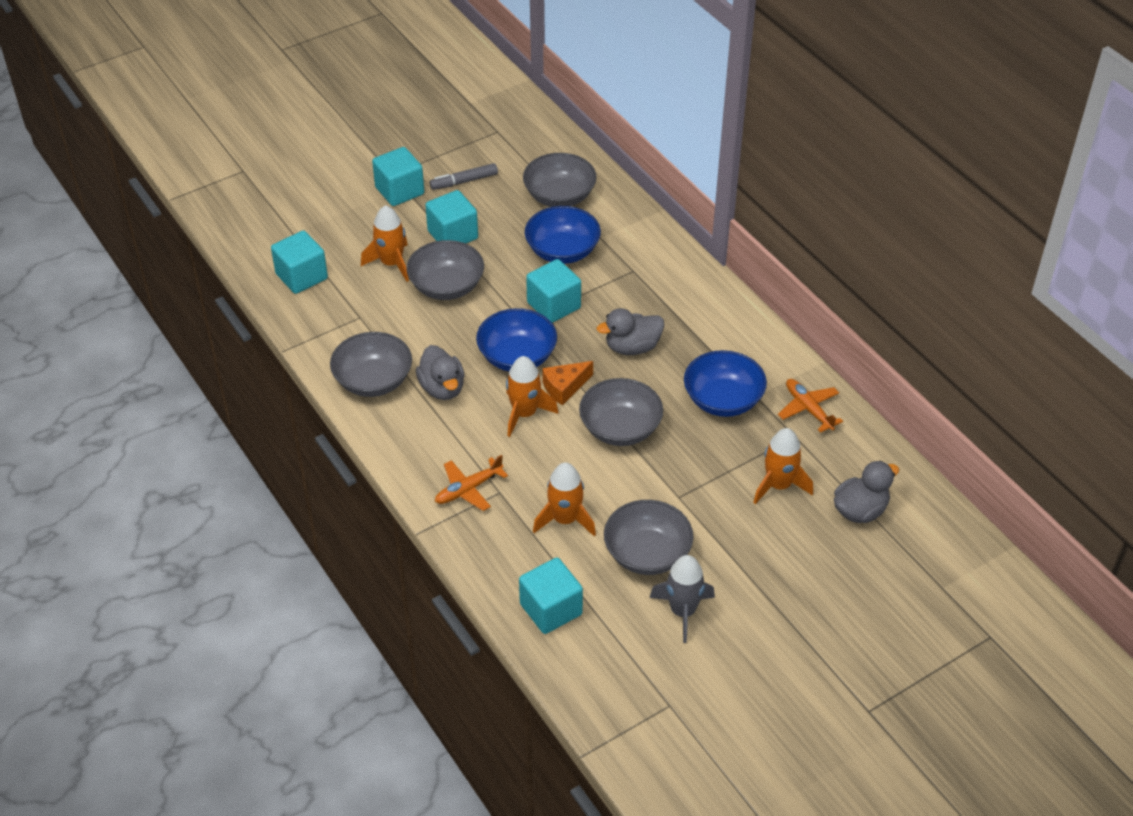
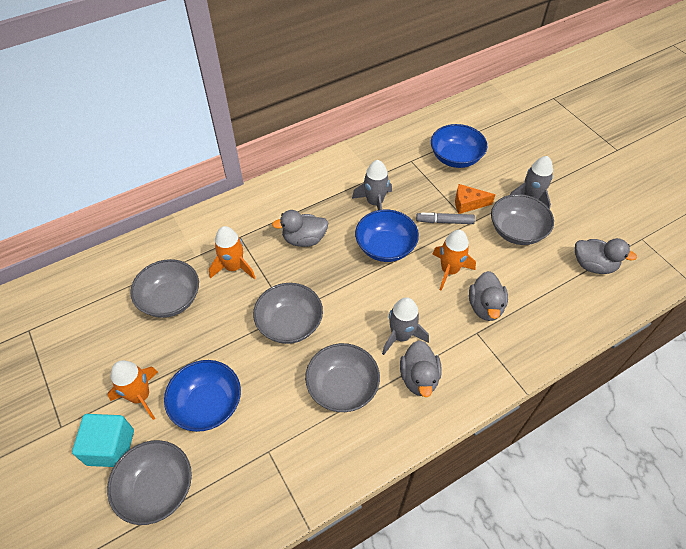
grey duck: 3 -> 4
grey rocket: 1 -> 3
orange plane: 2 -> 0
orange rocket: 4 -> 3
turquoise cube: 5 -> 1

